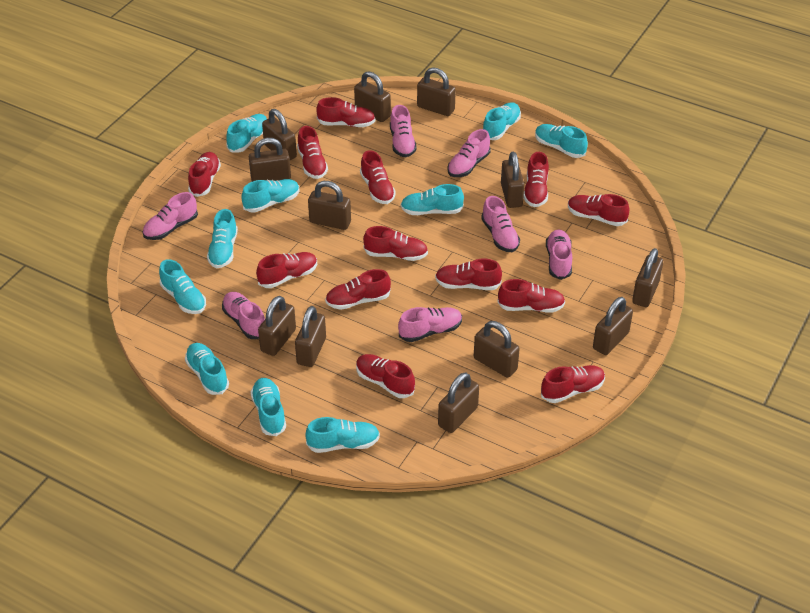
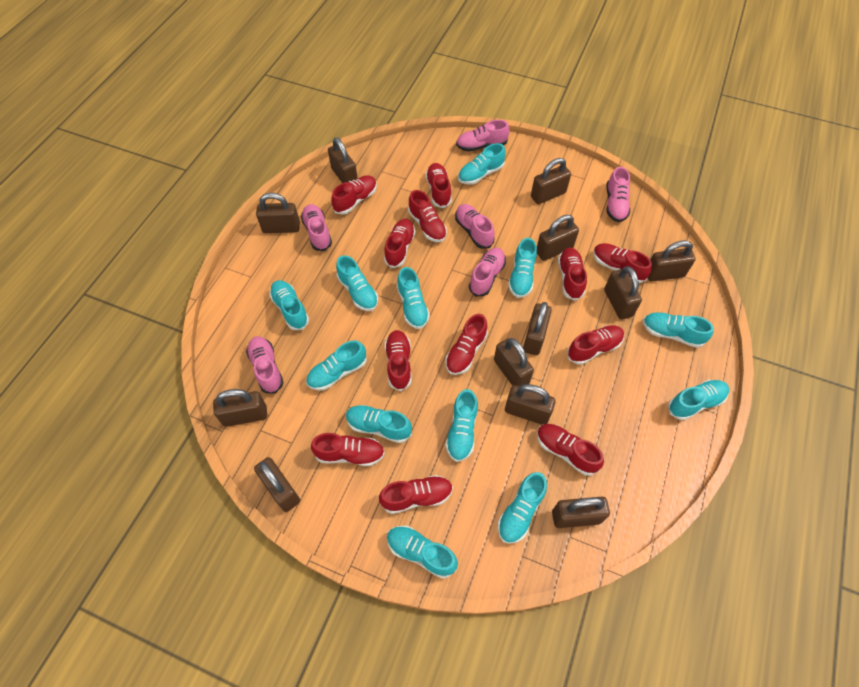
pink shoe: 7 -> 6
red shoe: 13 -> 12
turquoise shoe: 10 -> 12

